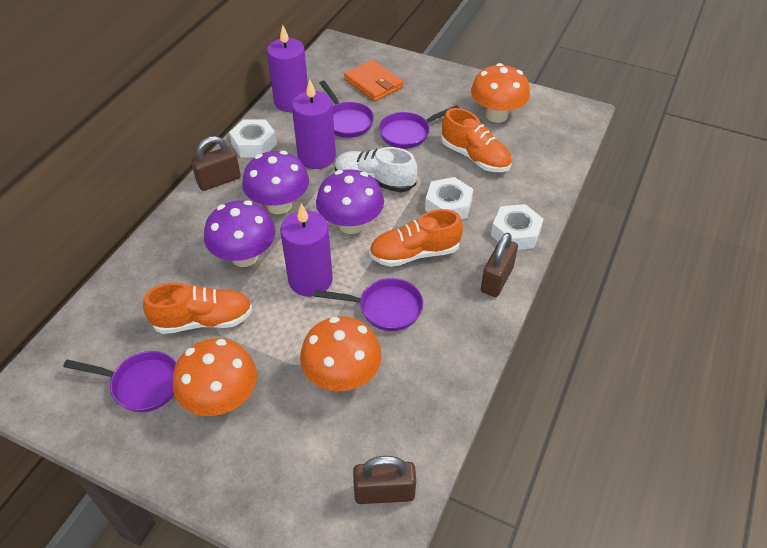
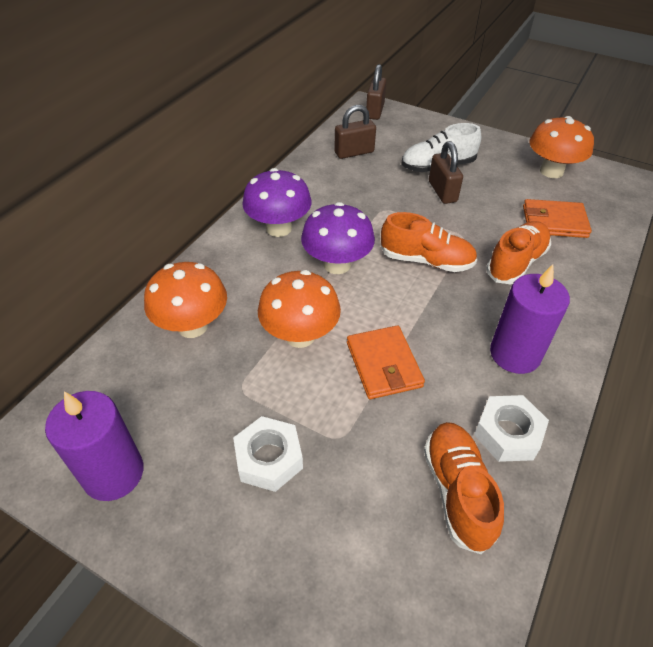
orange wallet: 1 -> 2
purple candle: 3 -> 2
purple mushroom: 3 -> 2
purple pan: 4 -> 0
white nut: 3 -> 2

